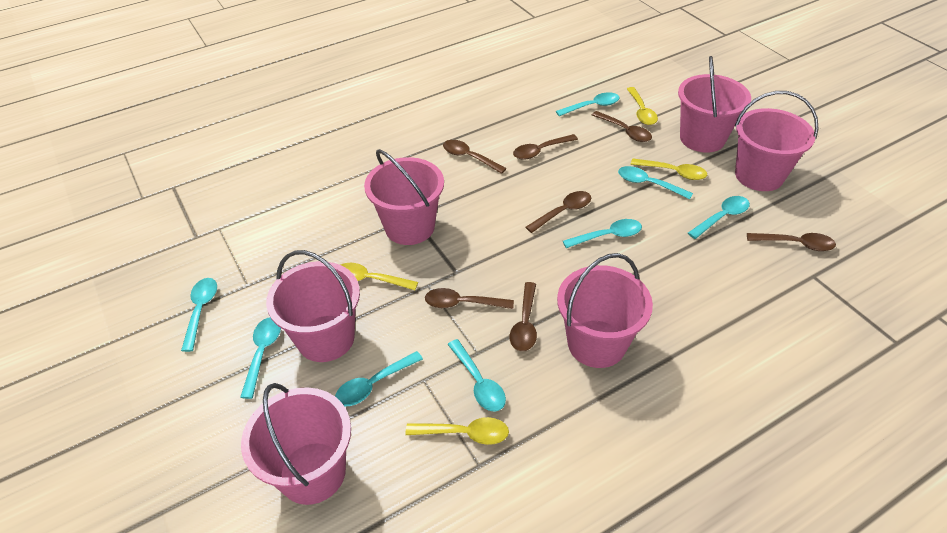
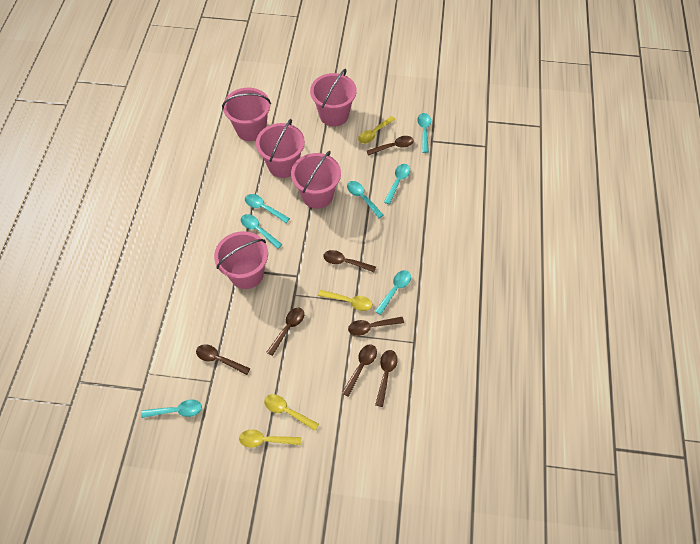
pink bucket: 6 -> 5
turquoise spoon: 8 -> 7

